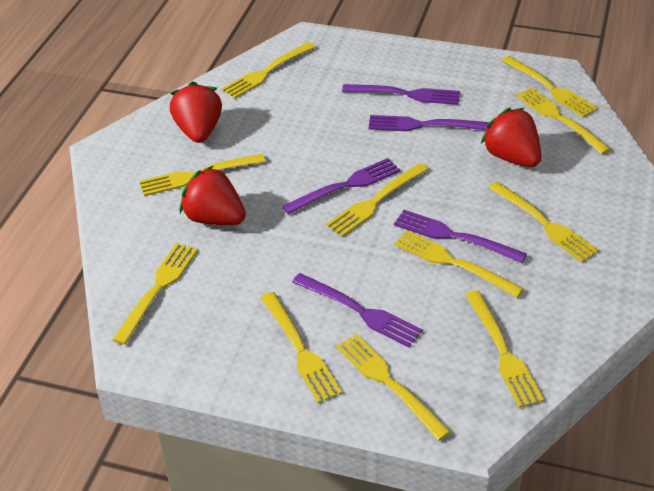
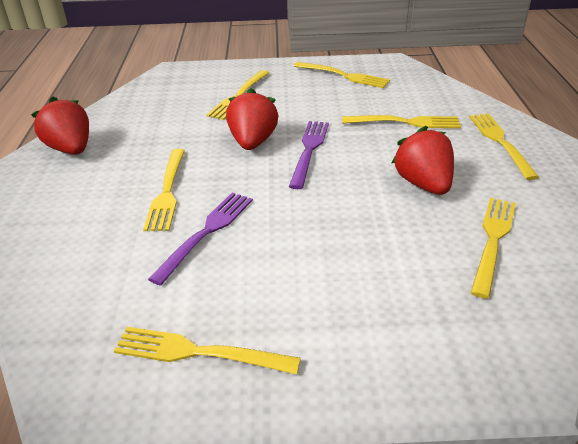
purple fork: 5 -> 2
yellow fork: 11 -> 7

